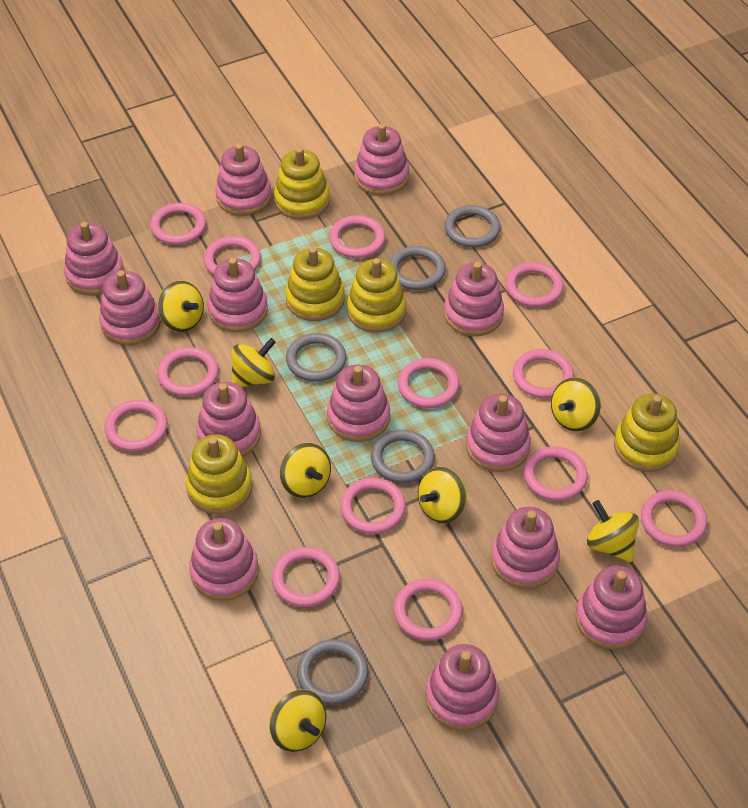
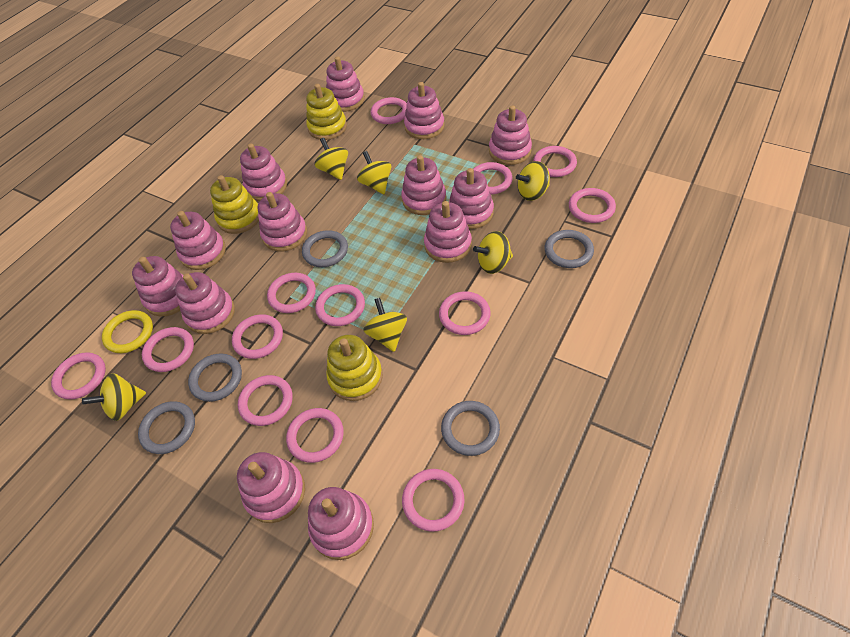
yellow ring: 0 -> 1
yellow spinning top: 7 -> 6
yellow stacking toy: 5 -> 3

